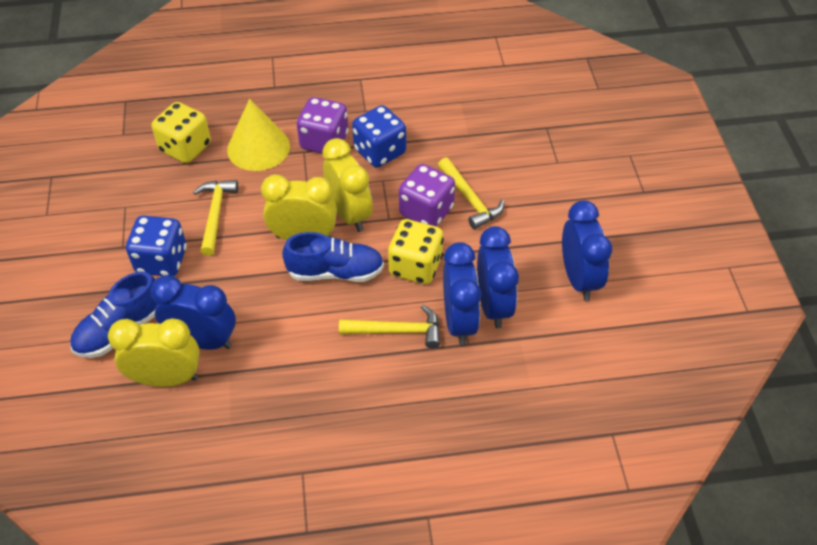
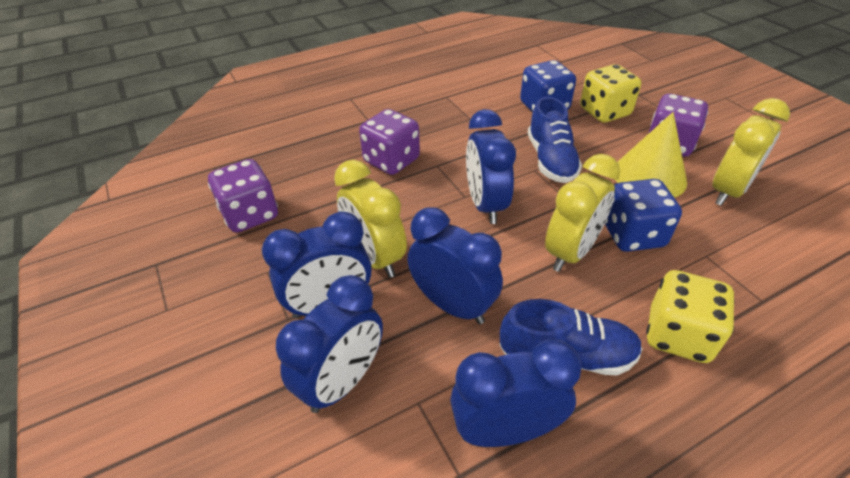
blue clock: 4 -> 5
purple dice: 2 -> 3
yellow hammer: 3 -> 0

